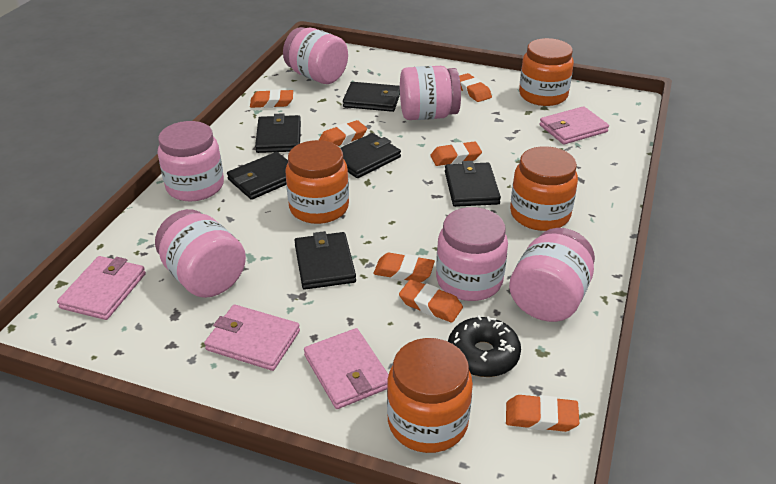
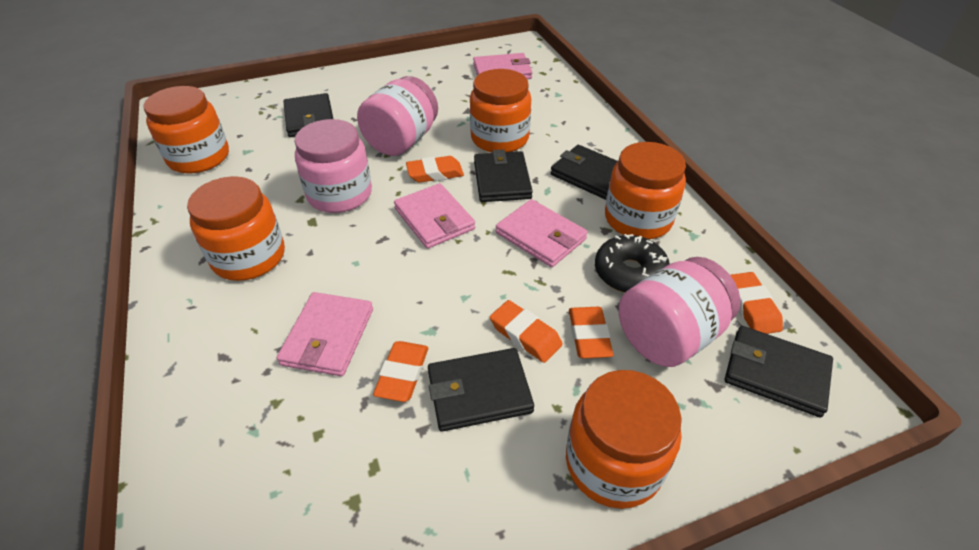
black wallet: 6 -> 5
orange eraser: 7 -> 5
orange jar: 4 -> 5
pink jar: 6 -> 3

